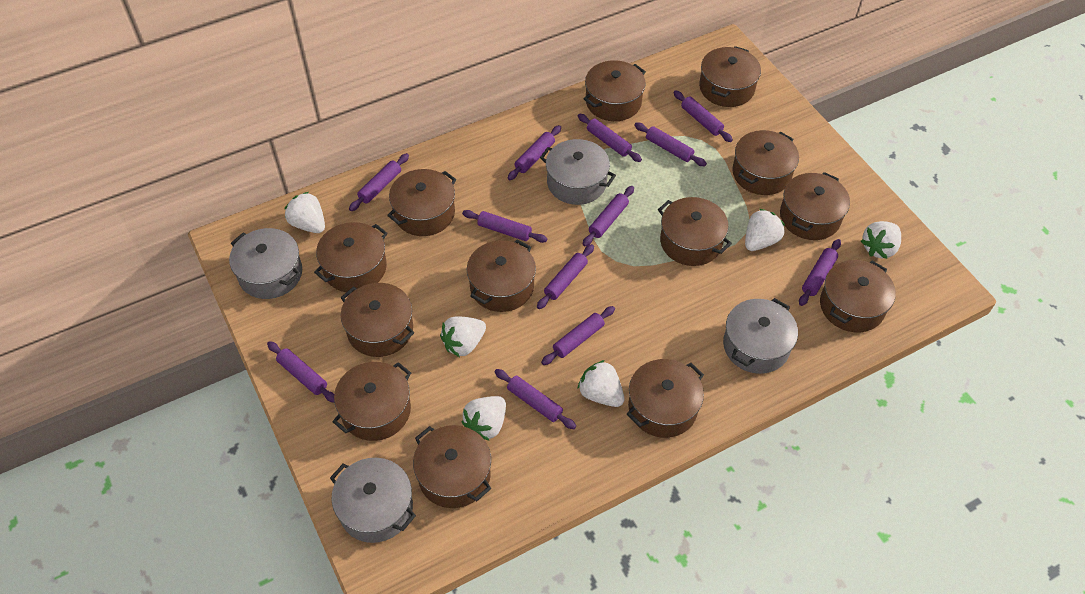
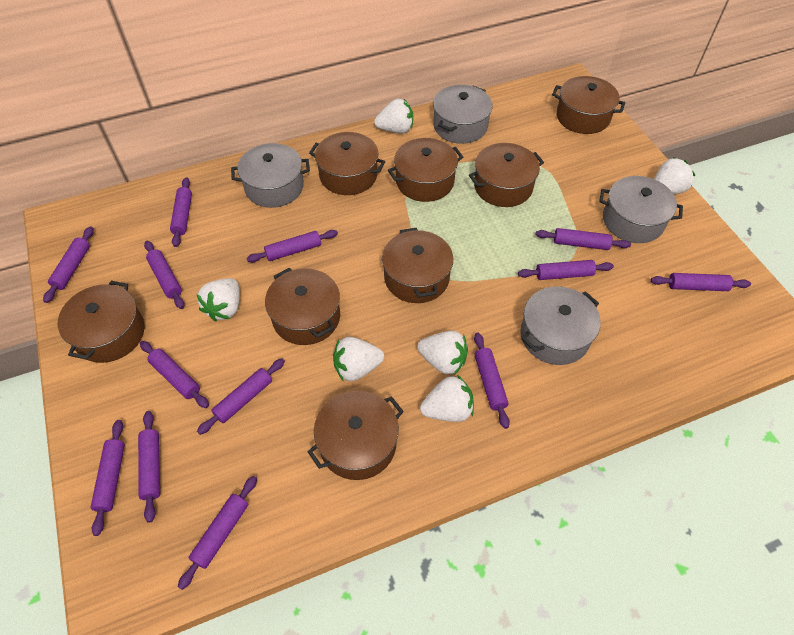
brown pot: 13 -> 8
purple rolling pin: 12 -> 13

